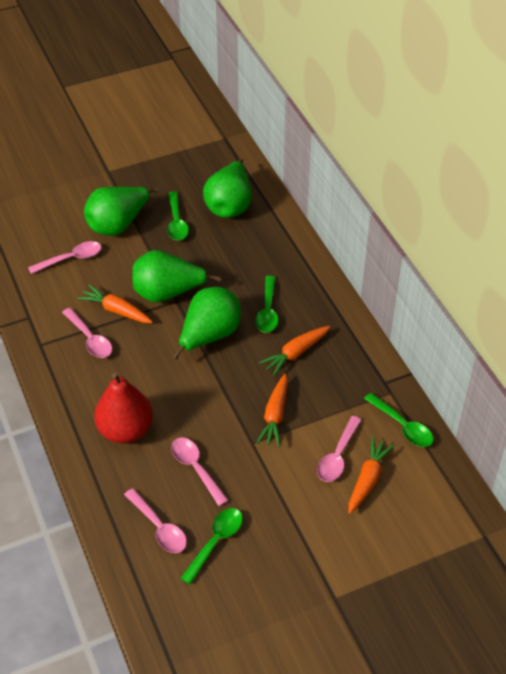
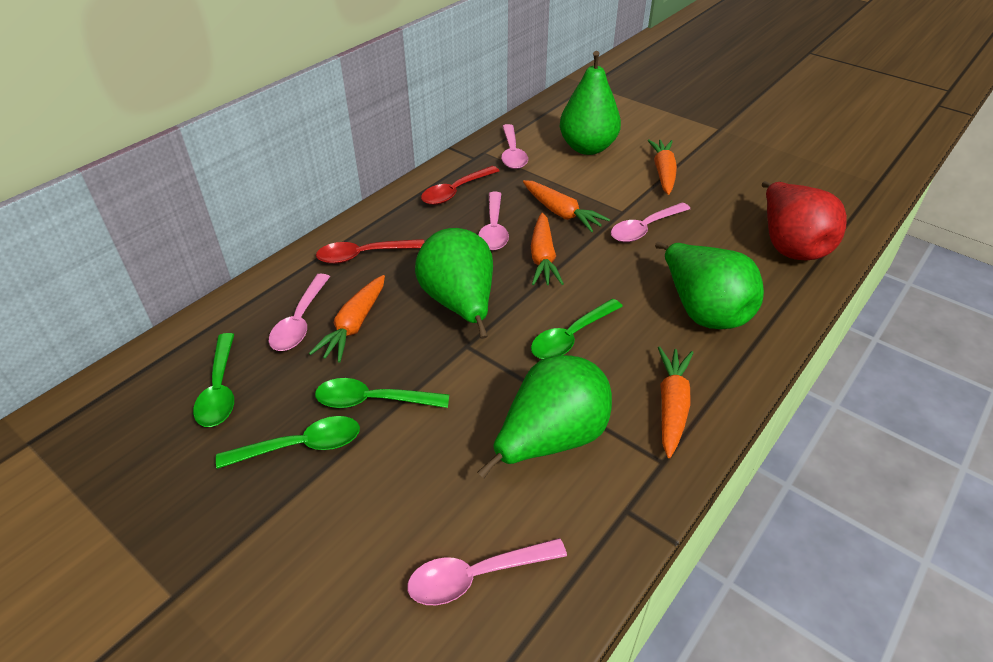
orange carrot: 4 -> 5
red spoon: 0 -> 2

